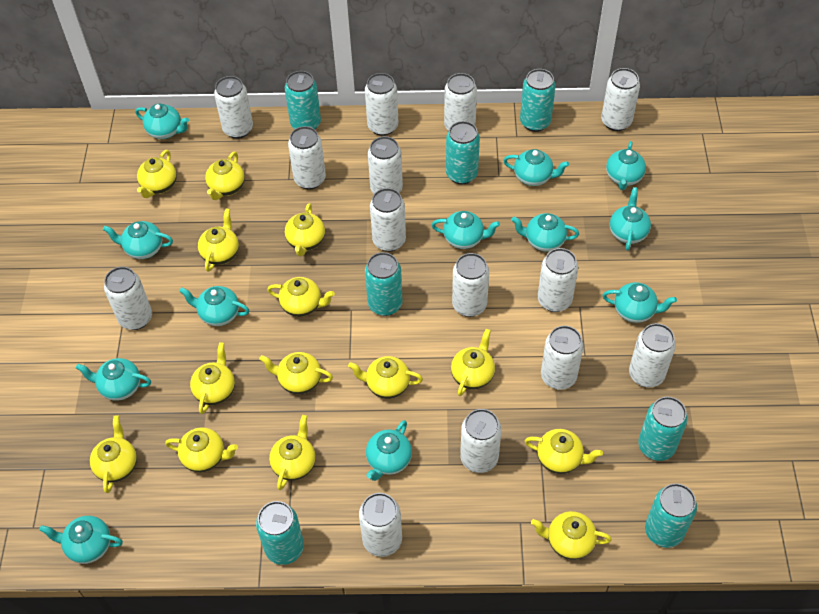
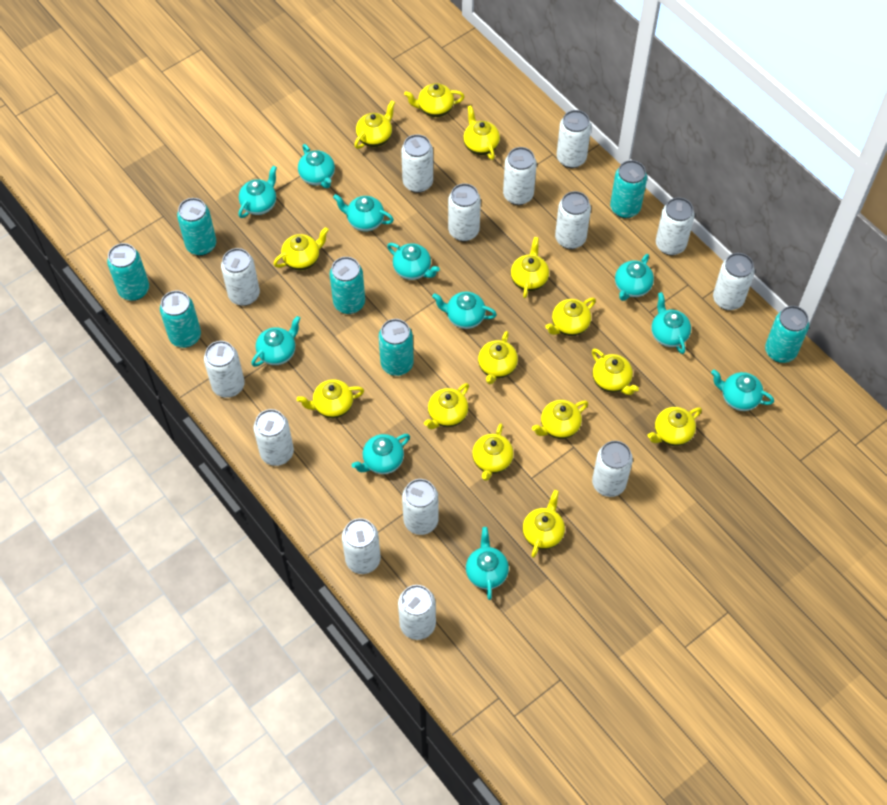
turquoise teapot: 12 -> 11

